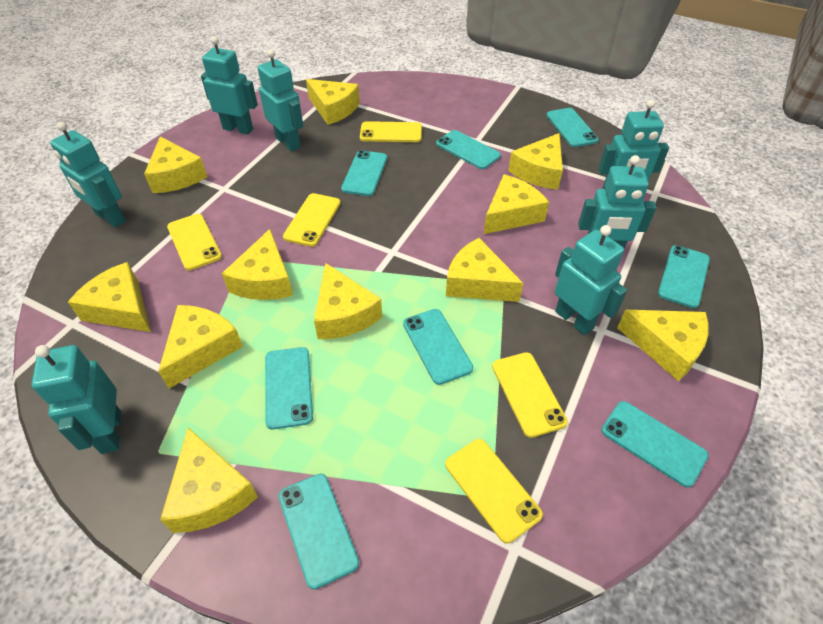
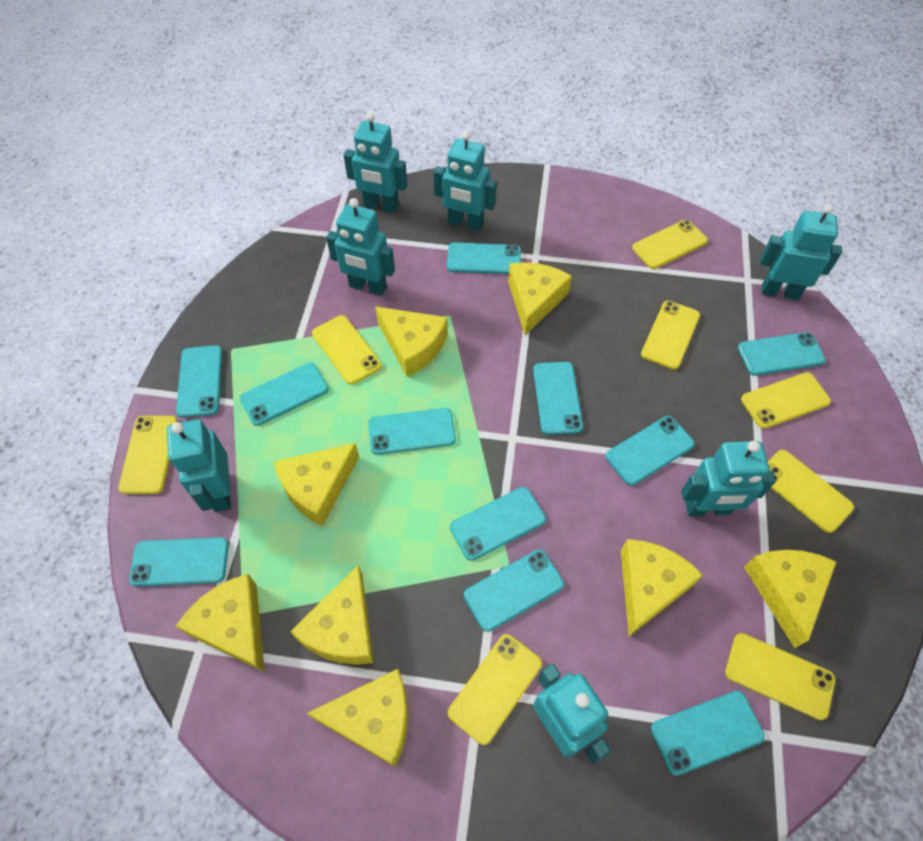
turquoise phone: 8 -> 11
yellow cheese: 11 -> 8
yellow phone: 5 -> 8

